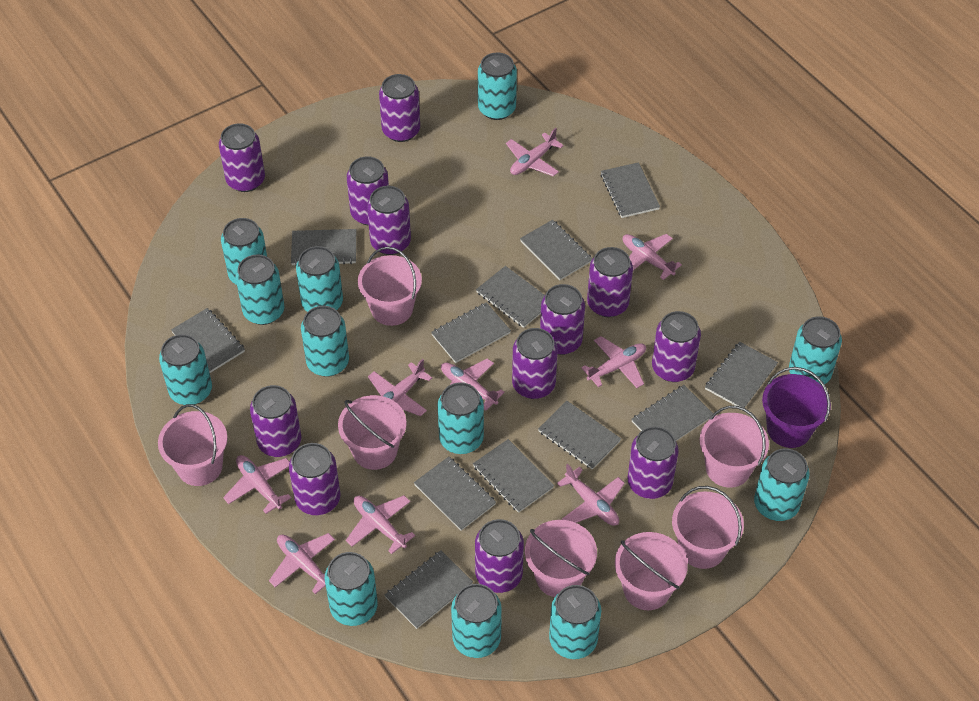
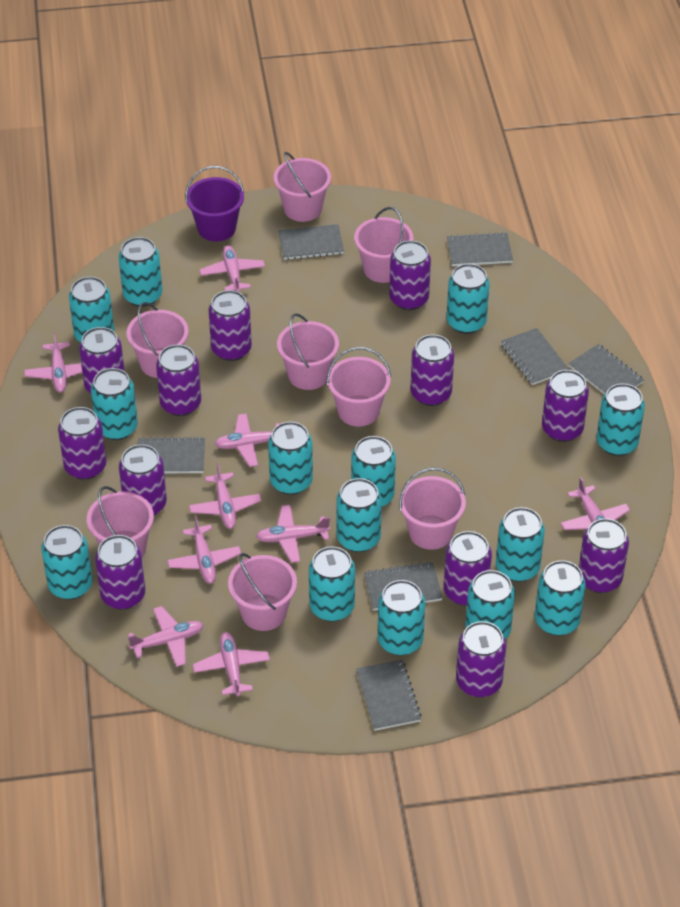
grey notebook: 12 -> 7
pink bucket: 7 -> 8
turquoise can: 12 -> 14

